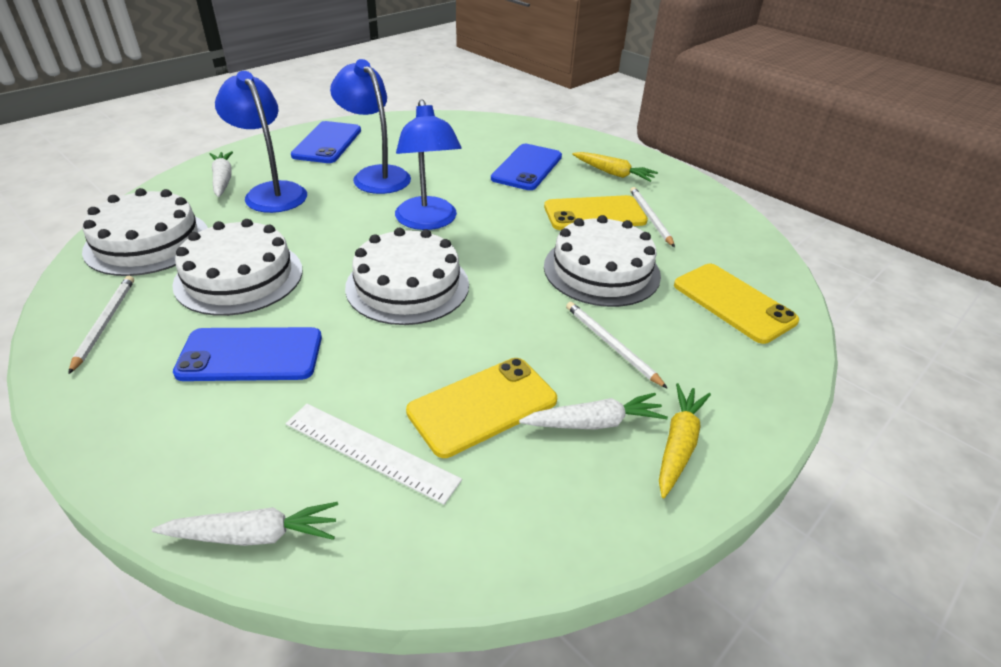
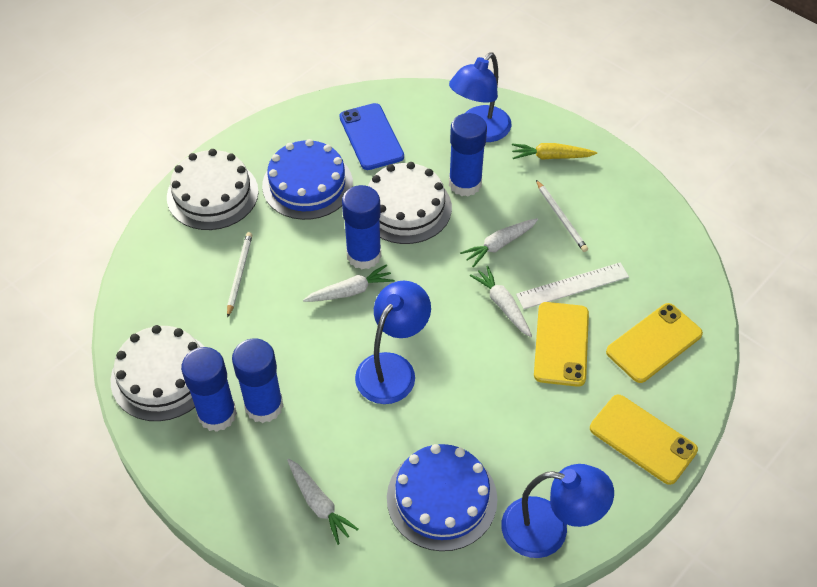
blue cake: 0 -> 2
blue glue stick: 0 -> 4
blue phone: 3 -> 1
white cake: 4 -> 3
white carrot: 3 -> 4
white pencil: 3 -> 2
yellow carrot: 2 -> 1

